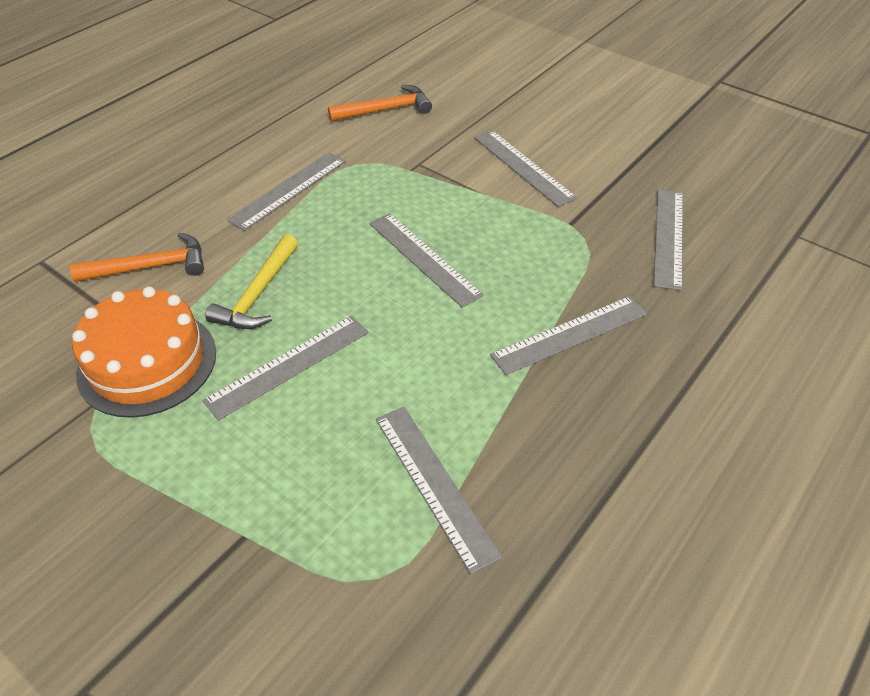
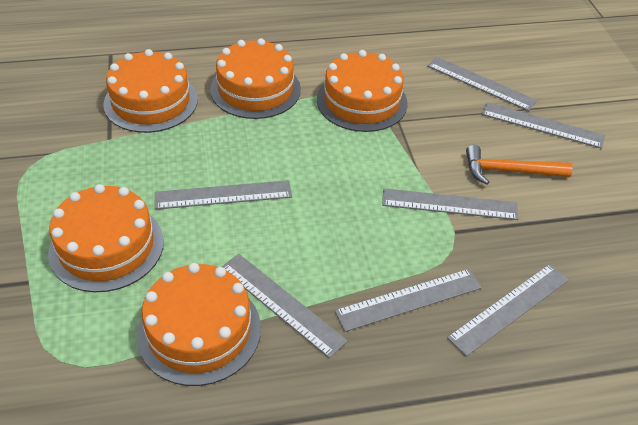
orange cake: 1 -> 5
orange hammer: 2 -> 1
yellow hammer: 1 -> 0

